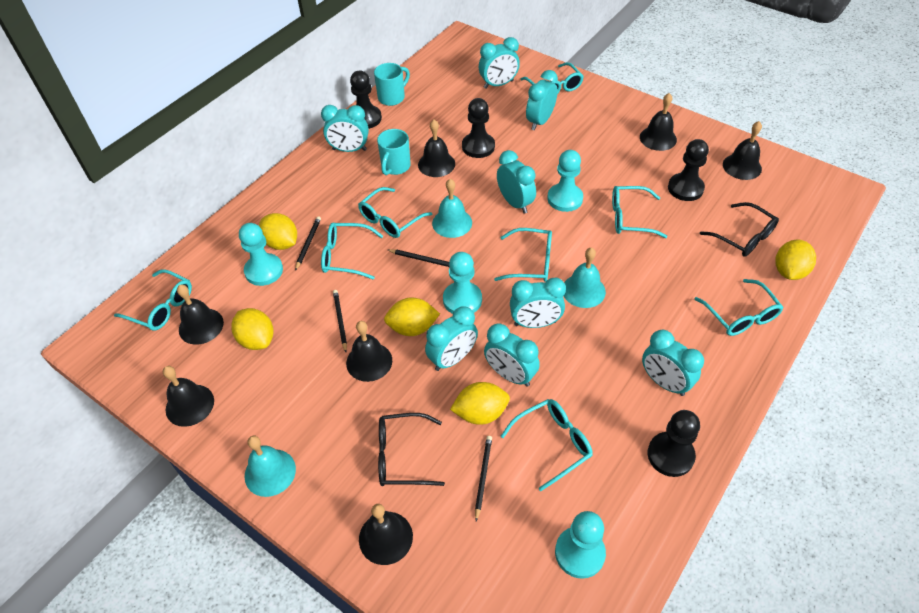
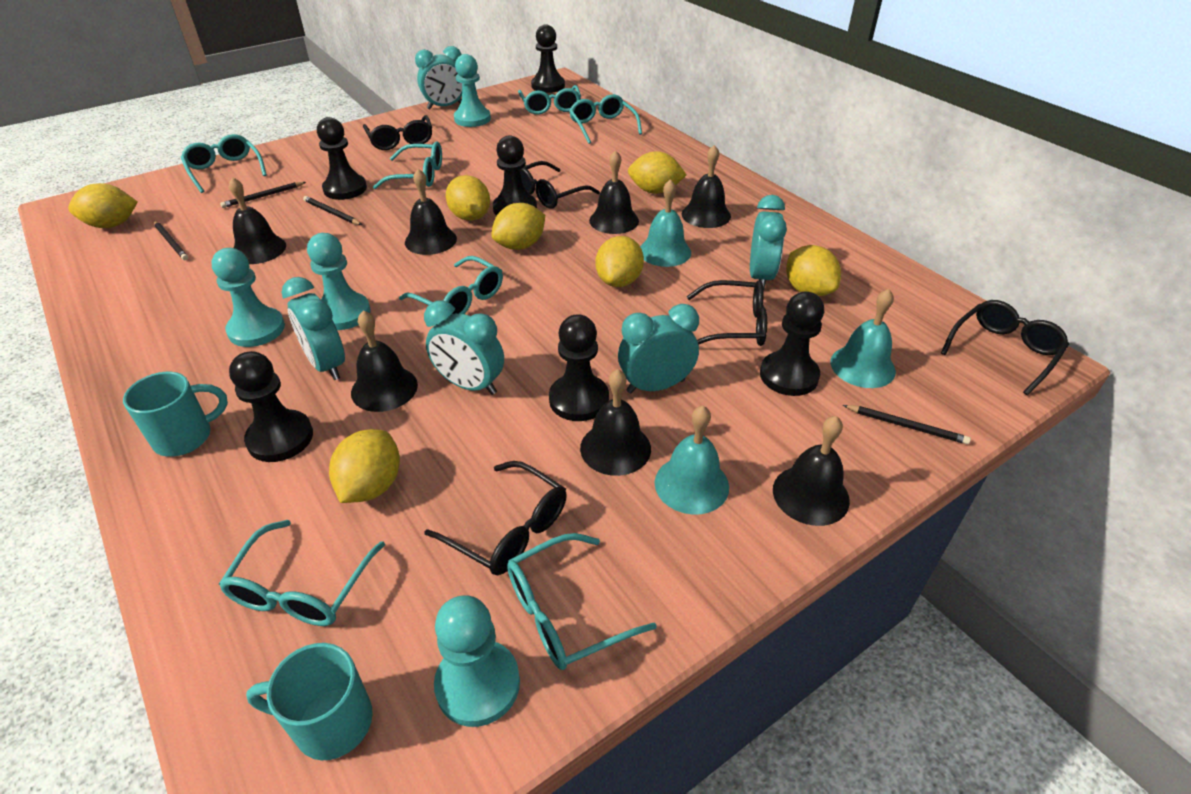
black glasses: 2 -> 5
black pawn: 4 -> 6
turquoise clock: 8 -> 5
turquoise glasses: 8 -> 7
yellow lemon: 5 -> 7

